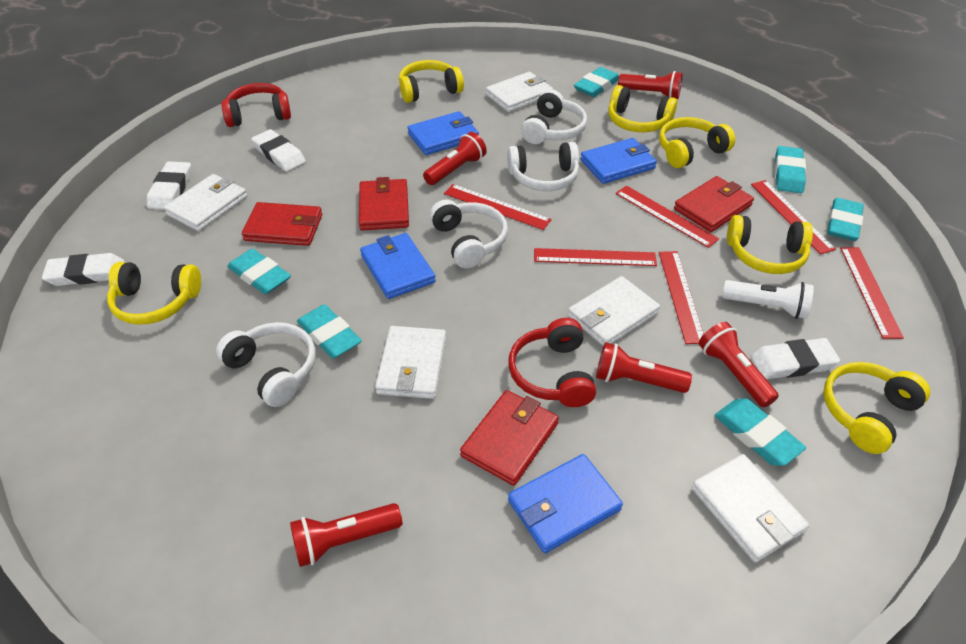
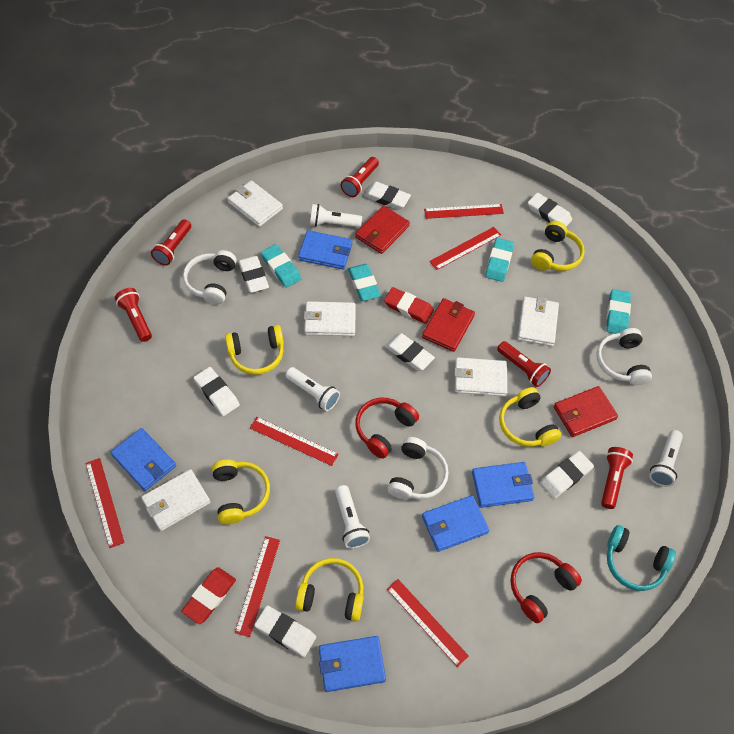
blue wallet: 4 -> 5
red eraser: 0 -> 2
red wallet: 4 -> 3
turquoise eraser: 6 -> 4
turquoise headphones: 0 -> 1
white eraser: 4 -> 7
white flashlight: 1 -> 4
white headphones: 4 -> 3
yellow headphones: 6 -> 5

